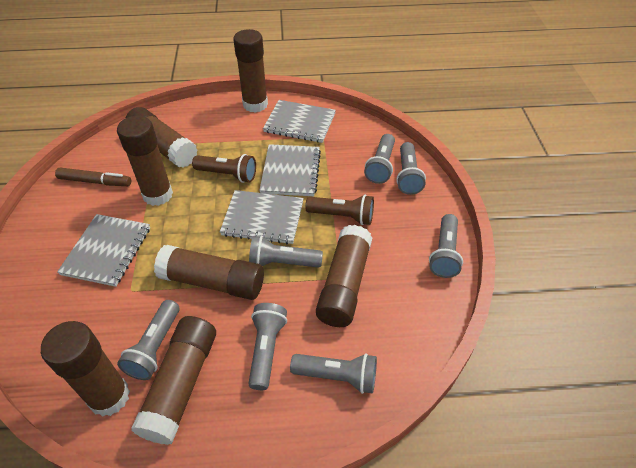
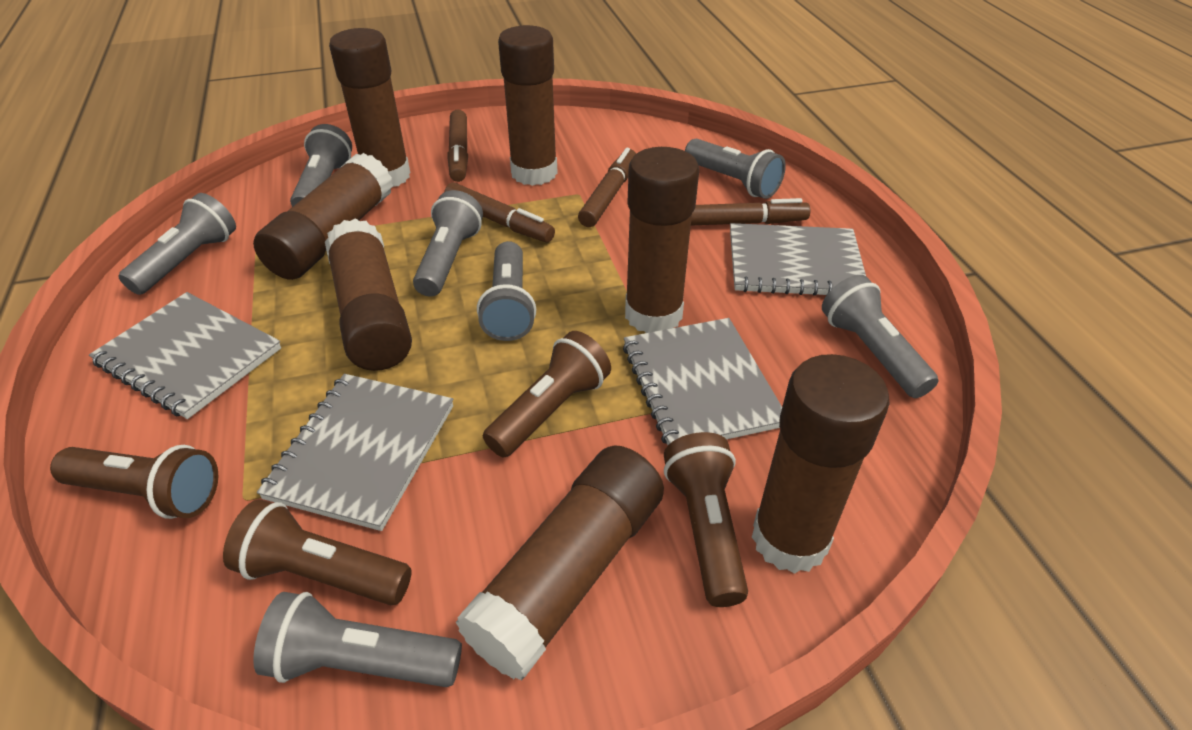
brown flashlight: 2 -> 4
brown marker: 1 -> 4

